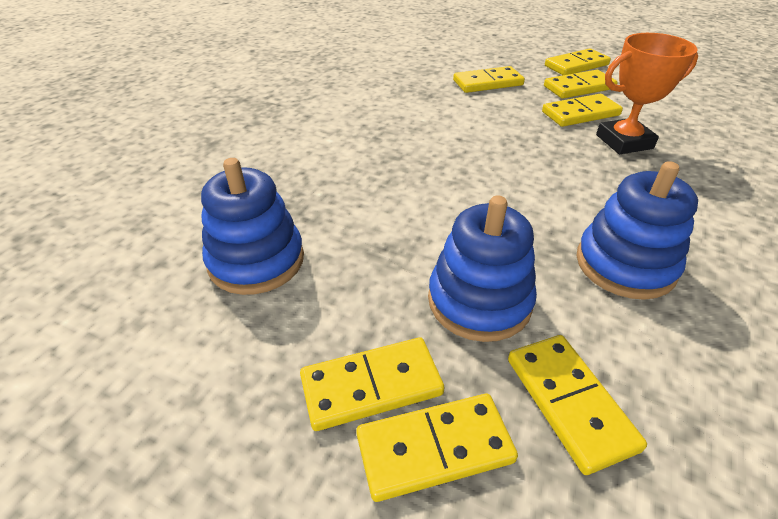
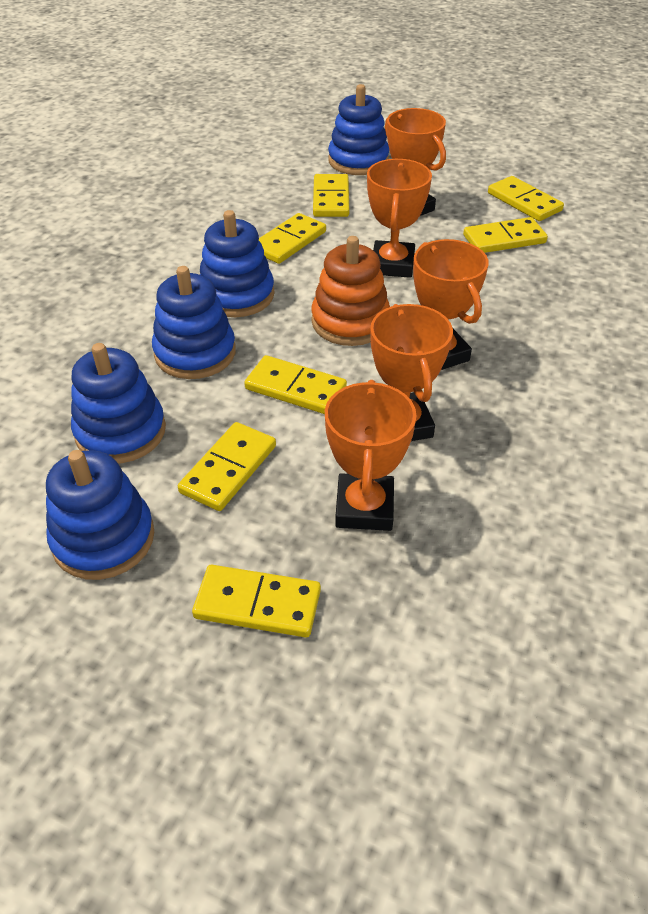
blue stacking toy: 3 -> 5
orange stacking toy: 0 -> 1
orange trophy: 1 -> 5

